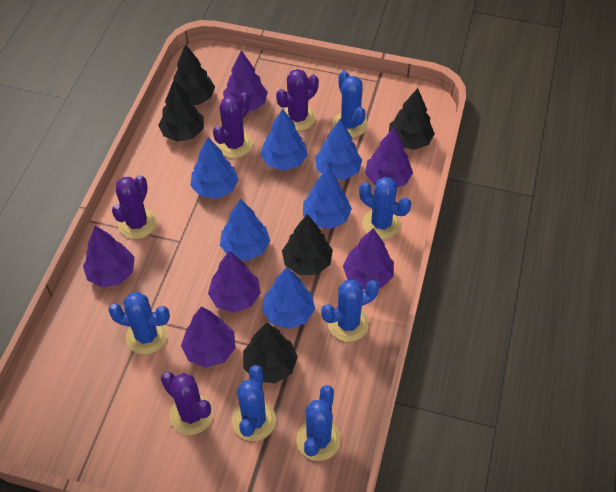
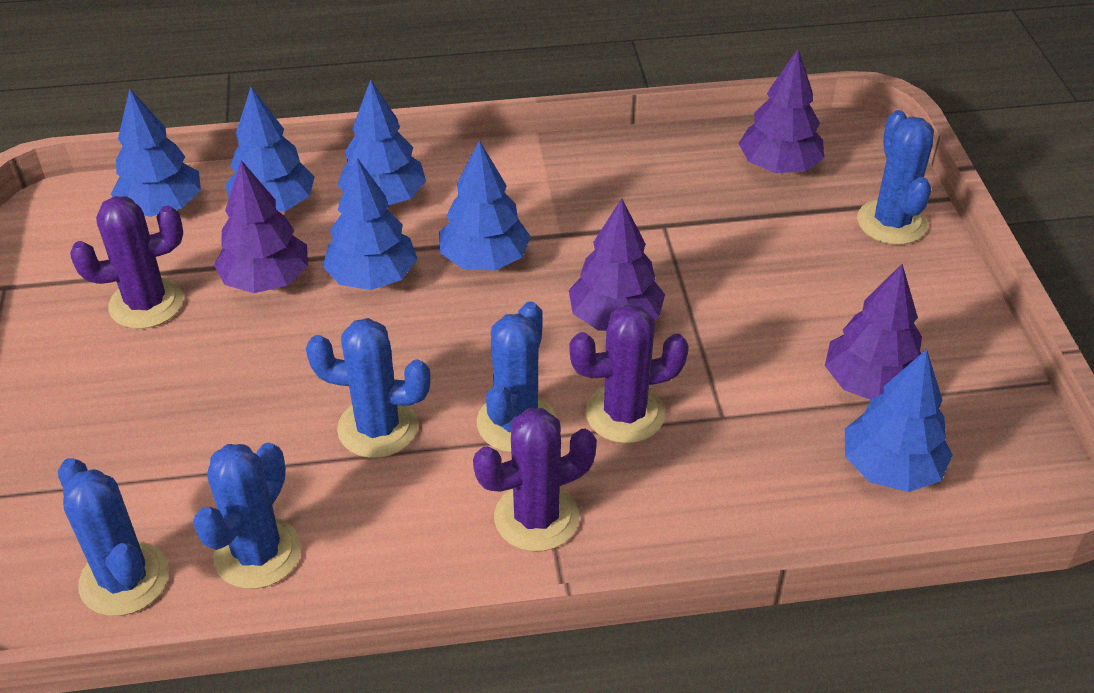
black tree: 5 -> 0
blue cactus: 6 -> 5
purple cactus: 4 -> 3
purple tree: 6 -> 4

